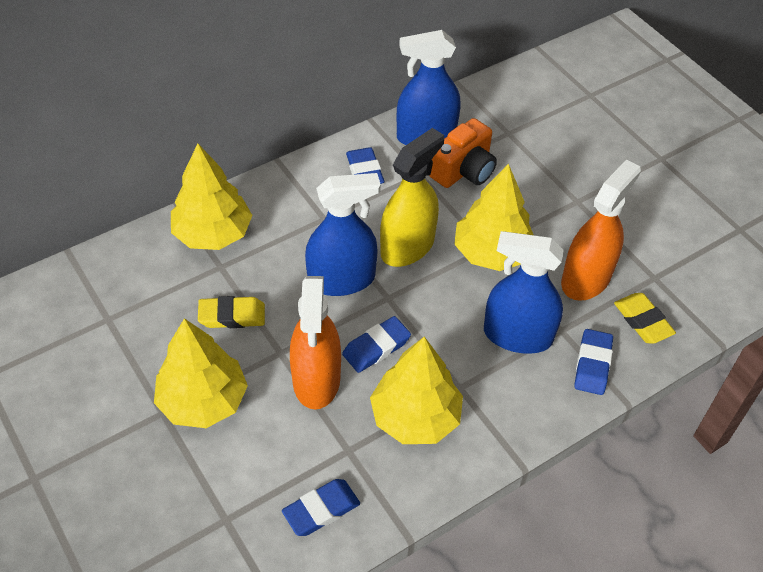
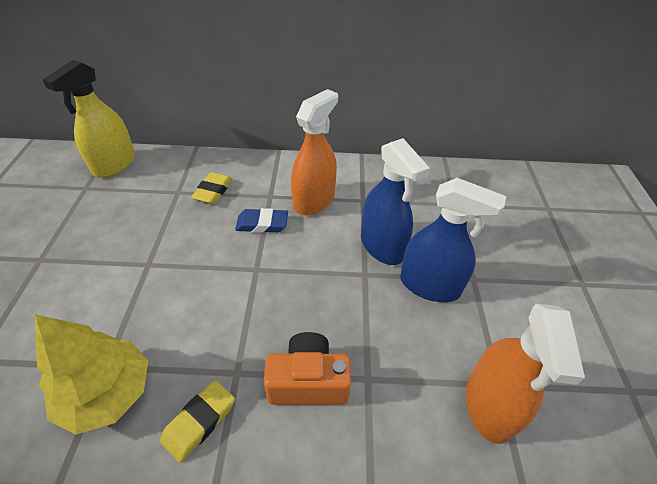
blue eraser: 4 -> 1
blue spray bottle: 3 -> 2
yellow tree: 4 -> 1

